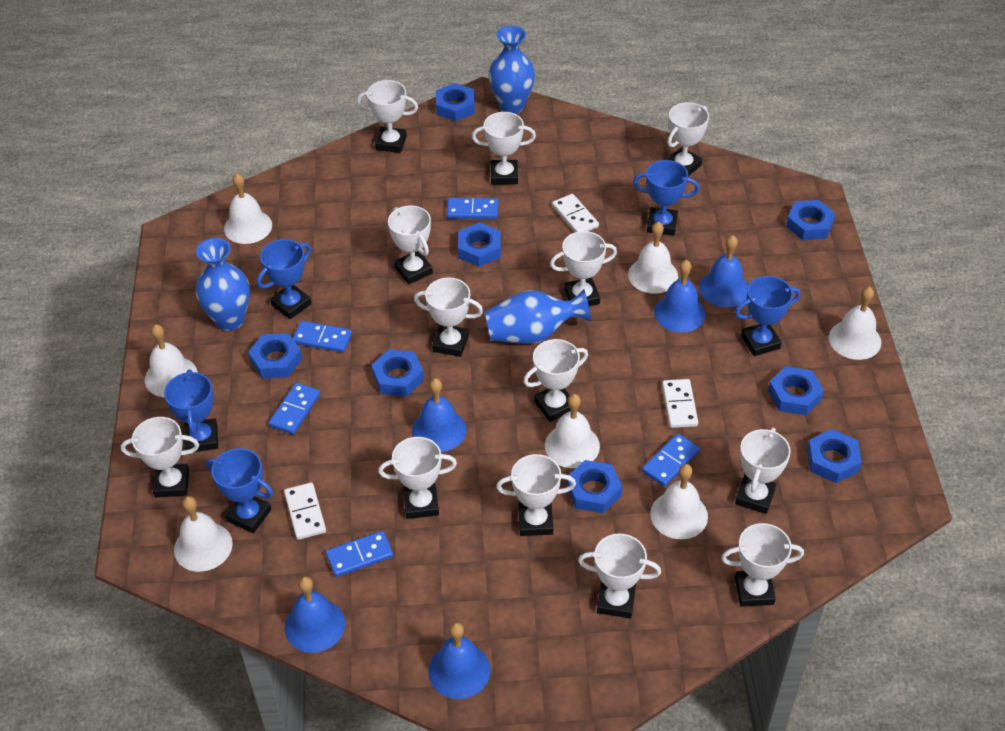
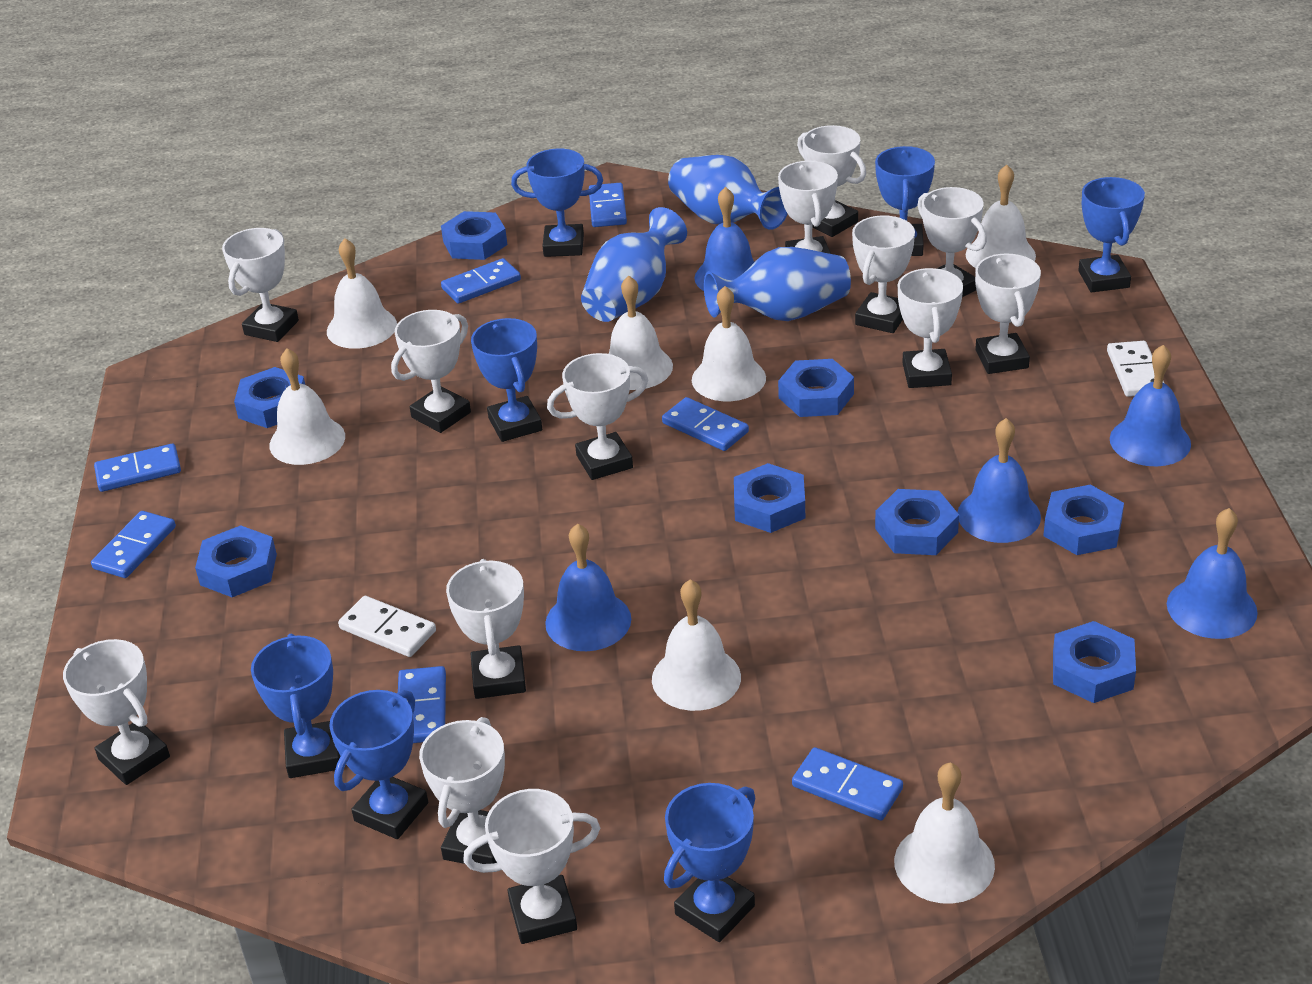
blue domino: 5 -> 7
blue trophy: 5 -> 7
white domino: 3 -> 2

